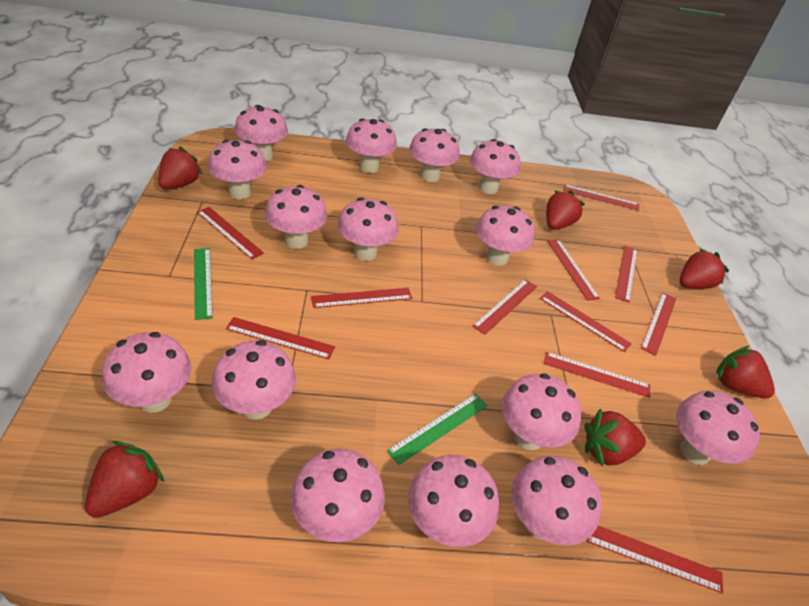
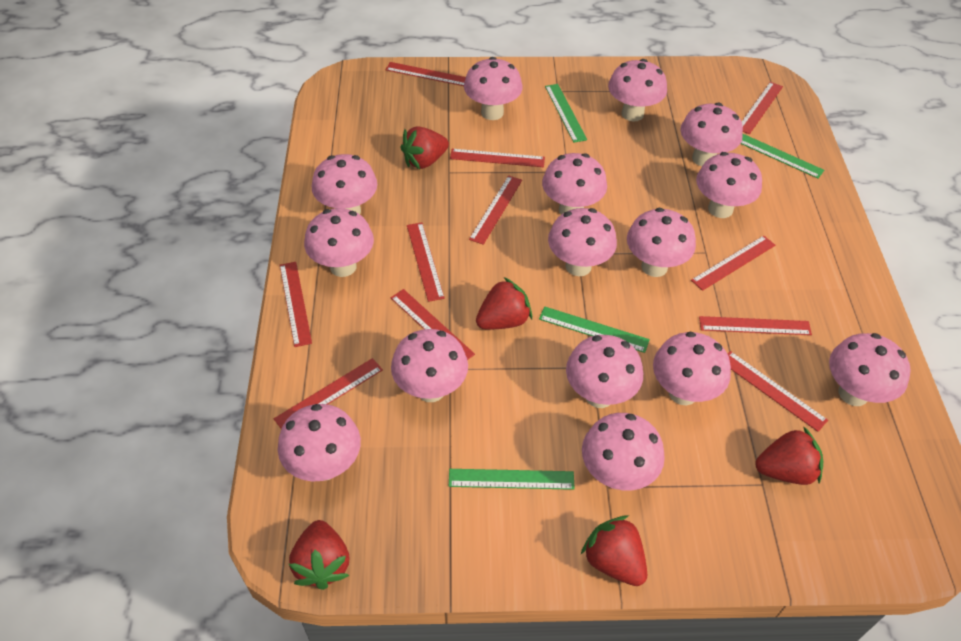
green ruler: 2 -> 4
red strawberry: 6 -> 5

